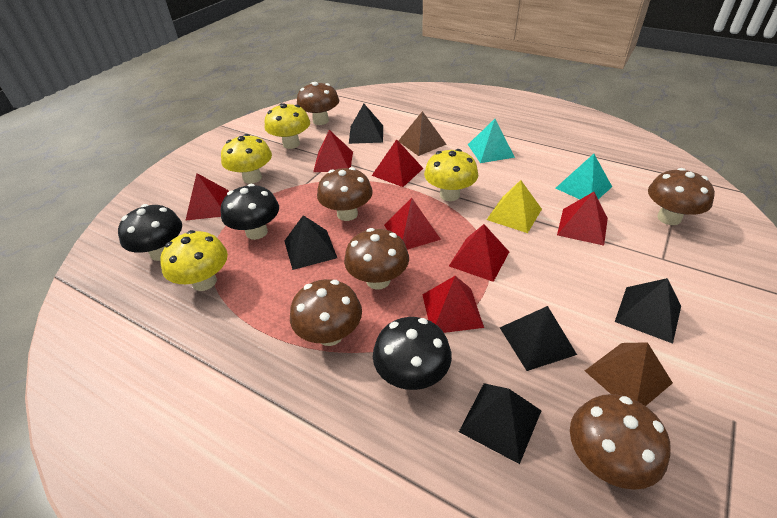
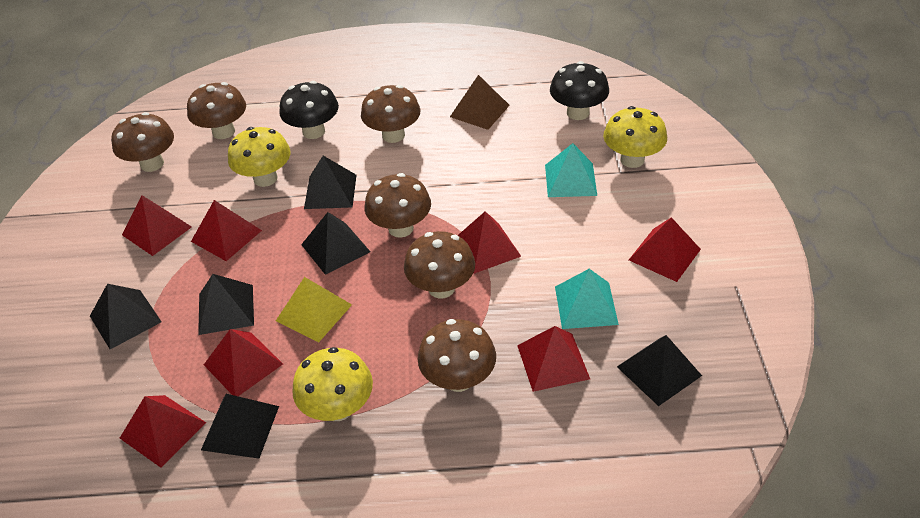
black mushroom: 3 -> 2
black pyramid: 5 -> 6
brown pyramid: 2 -> 1
yellow mushroom: 4 -> 3

